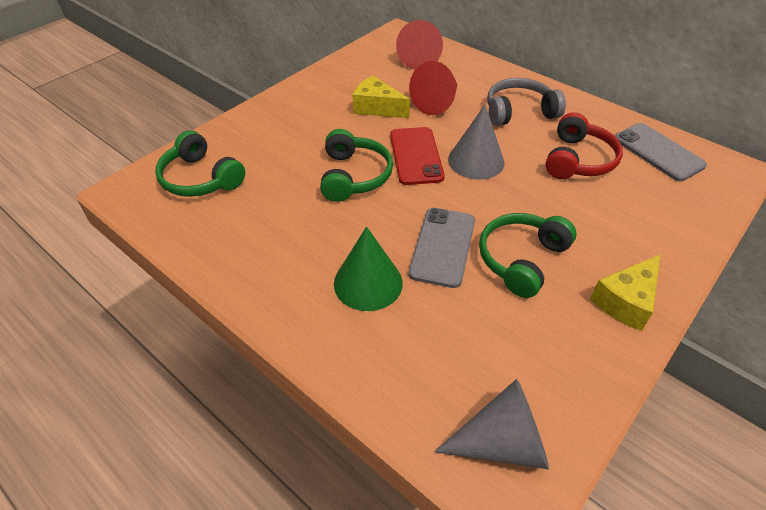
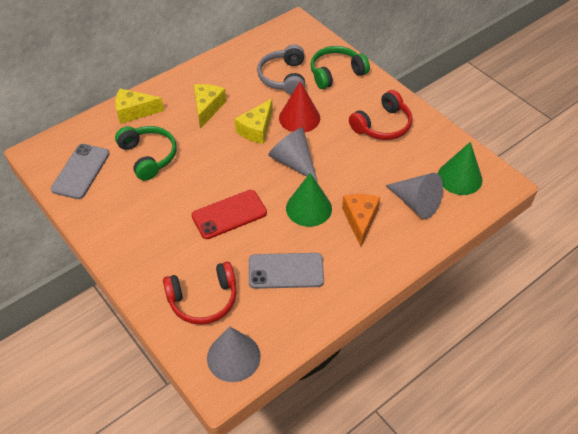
green cone: 1 -> 2
green headphones: 3 -> 2
grey cone: 2 -> 3
orange cheese: 0 -> 1
red cone: 2 -> 1
red headphones: 1 -> 2
yellow cheese: 2 -> 3

